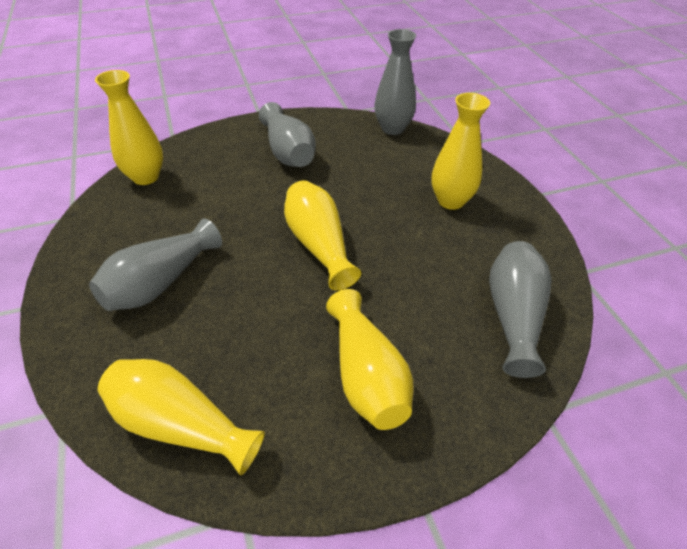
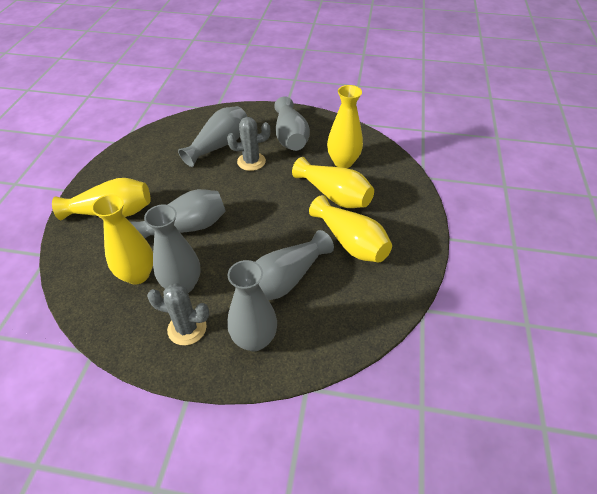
grey cactus: 0 -> 2
grey vase: 4 -> 6

